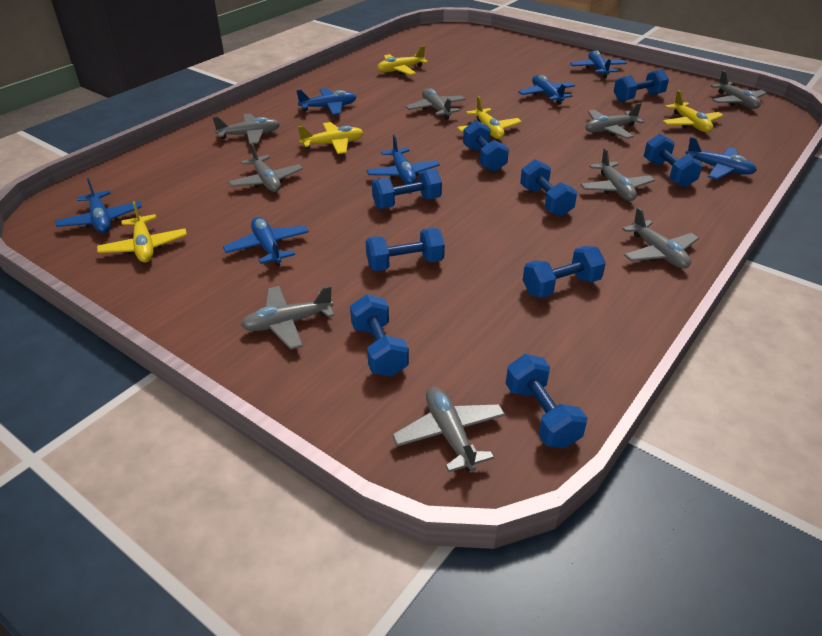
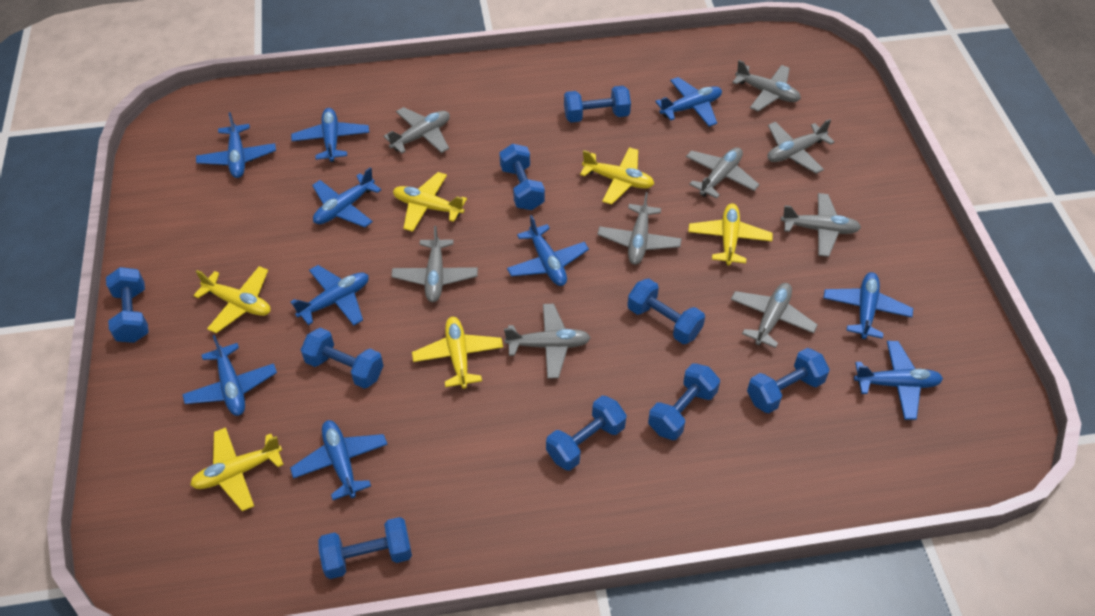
blue plane: 7 -> 10
yellow plane: 5 -> 6

